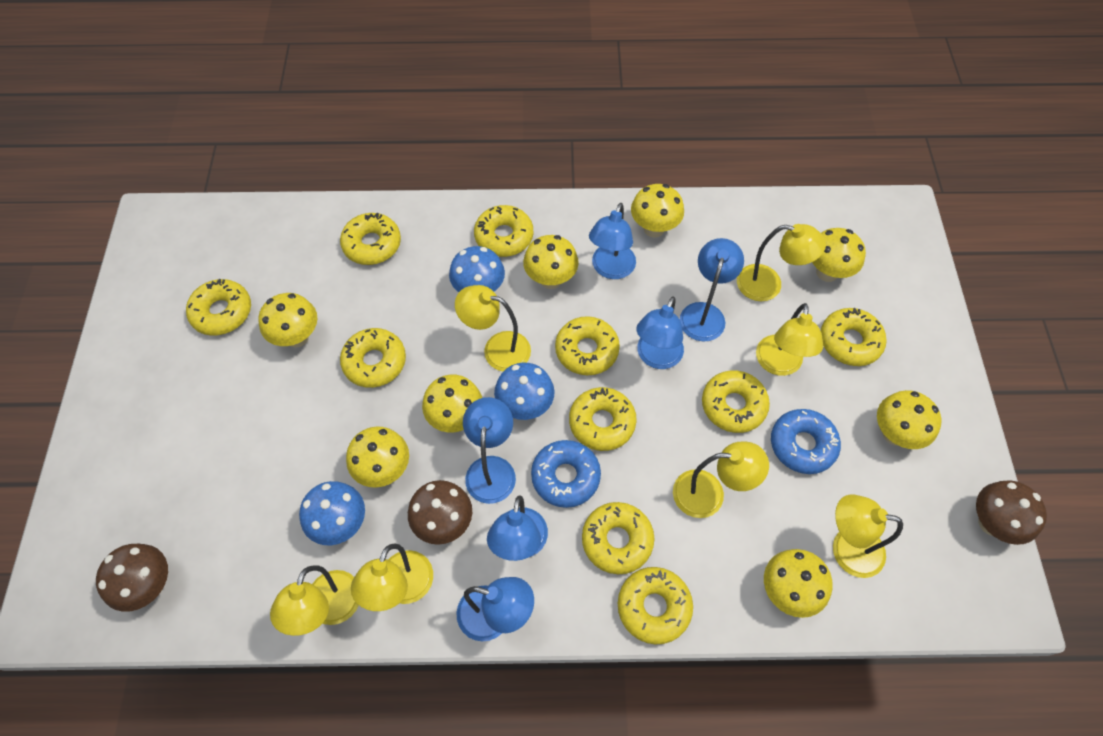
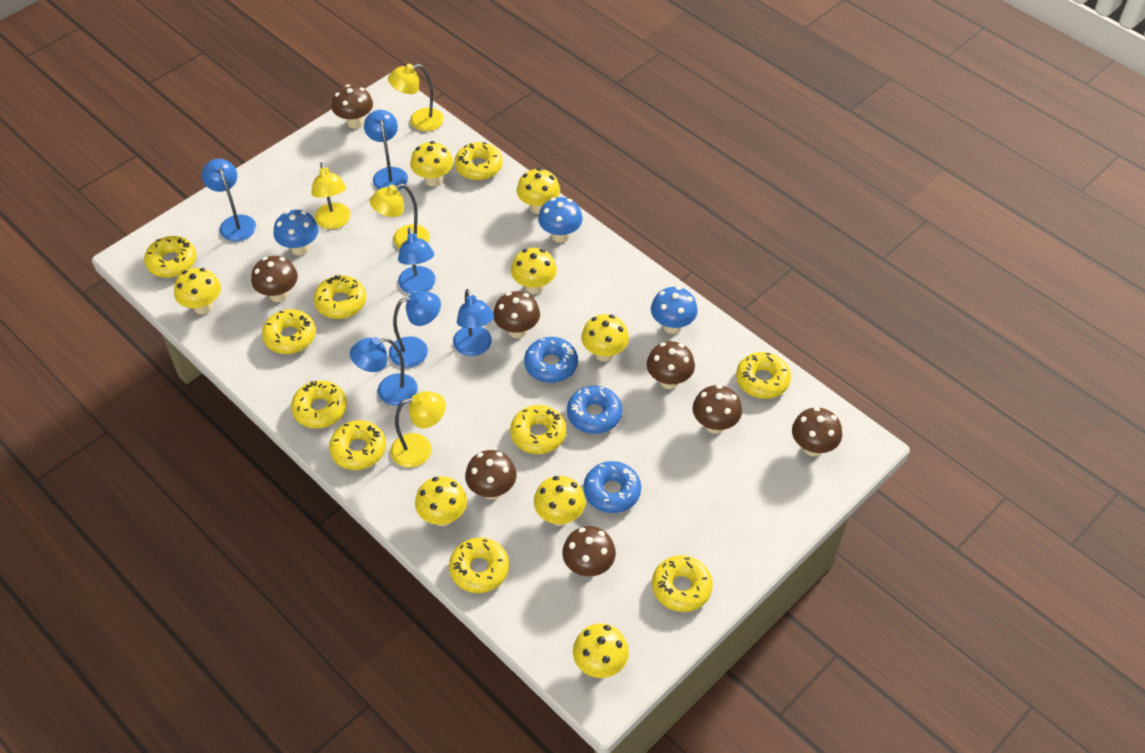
blue donut: 2 -> 3
brown mushroom: 3 -> 8
yellow lamp: 7 -> 4

